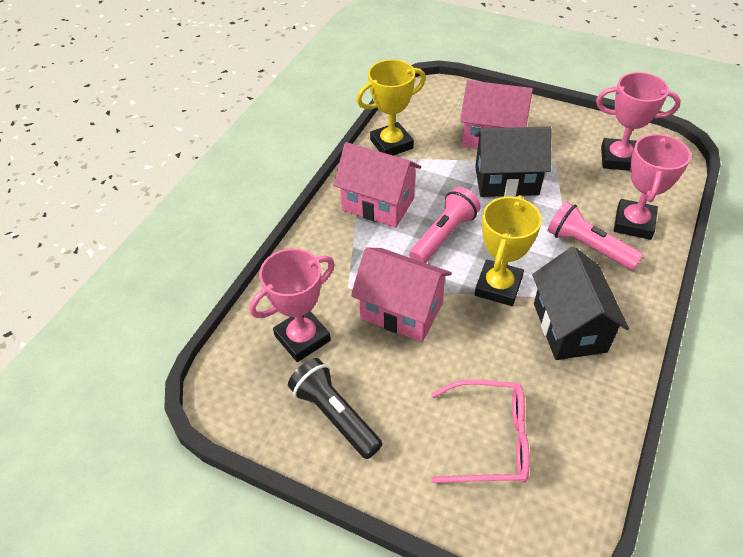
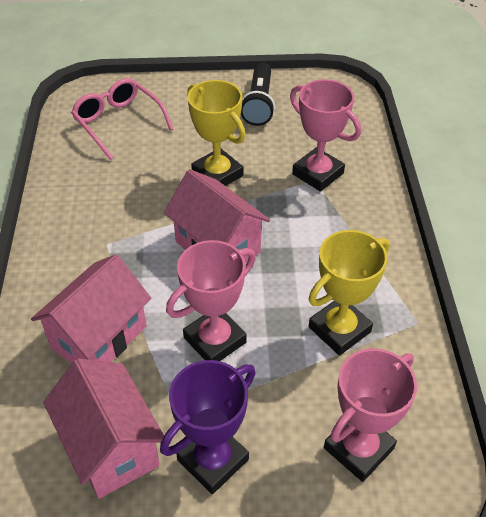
black house: 2 -> 0
pink flashlight: 2 -> 0
purple trophy: 0 -> 1

